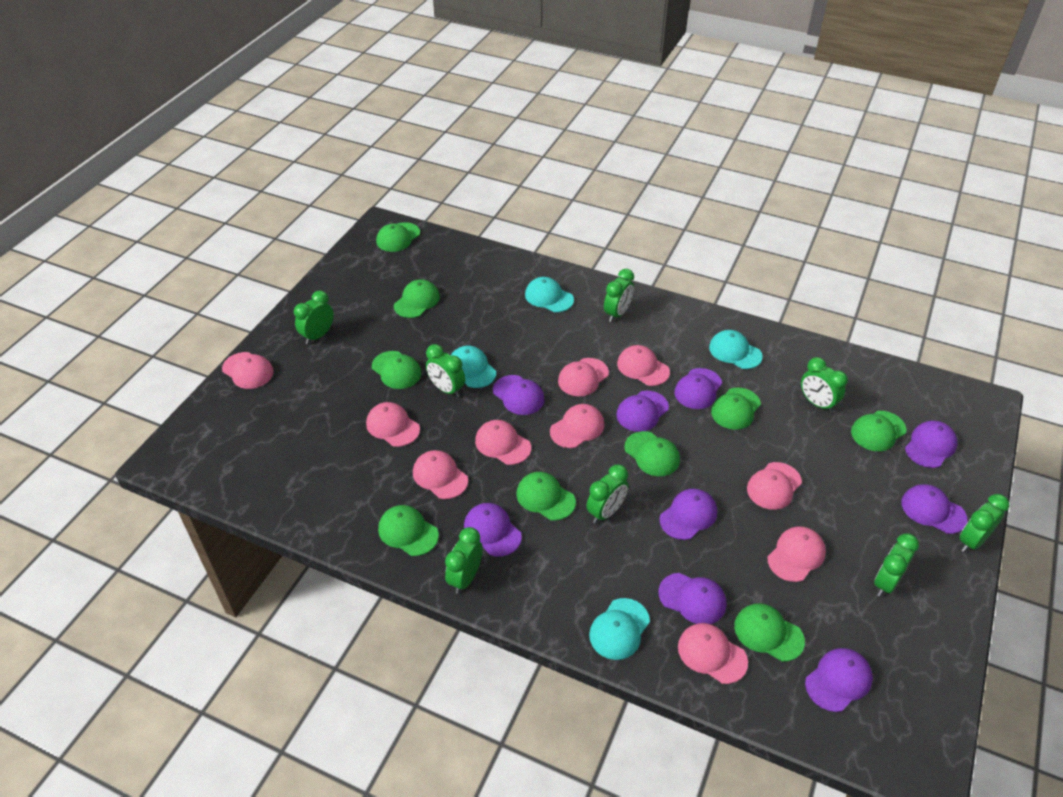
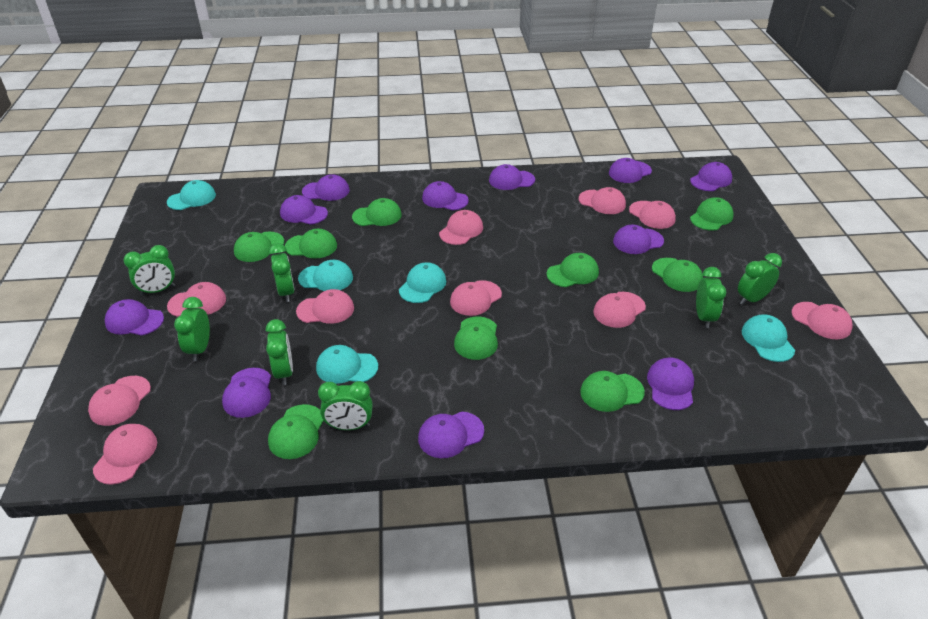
green clock: 8 -> 7
purple cap: 9 -> 11
turquoise cap: 4 -> 5

